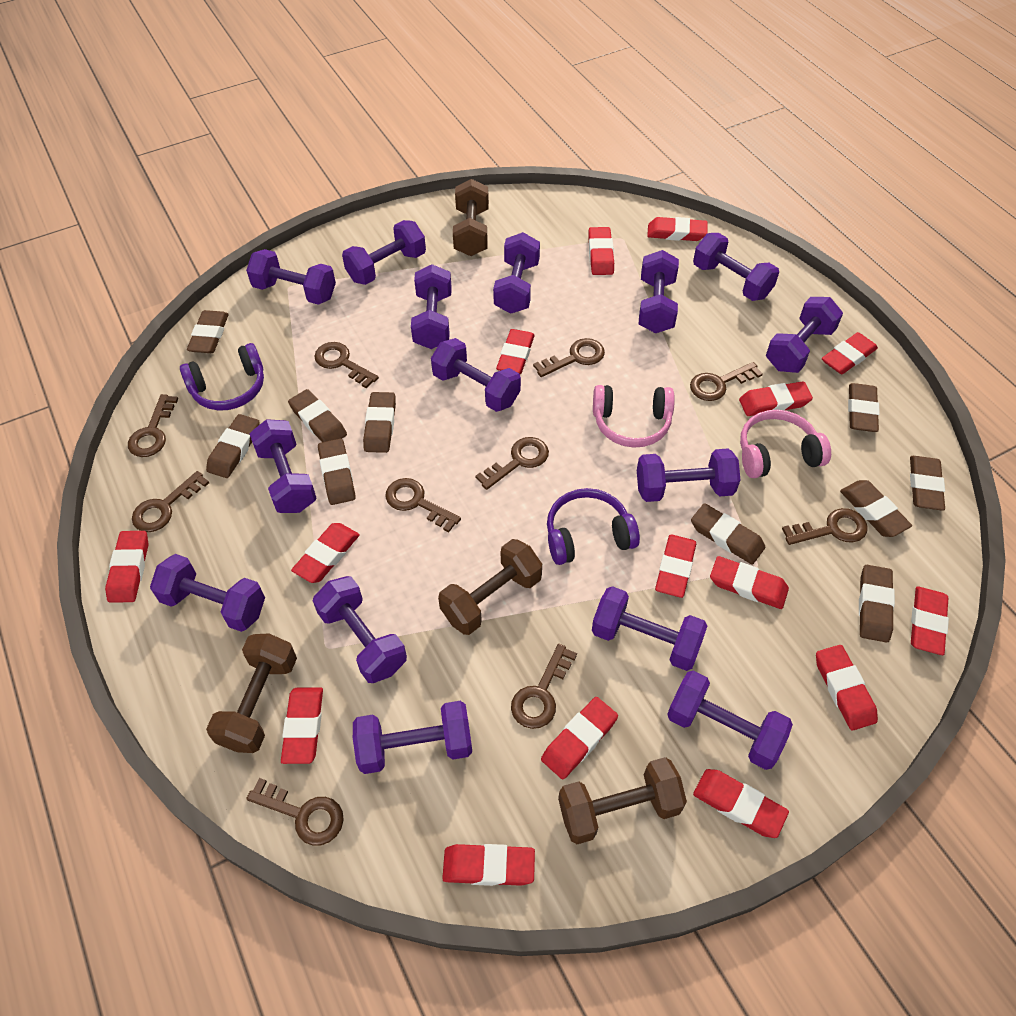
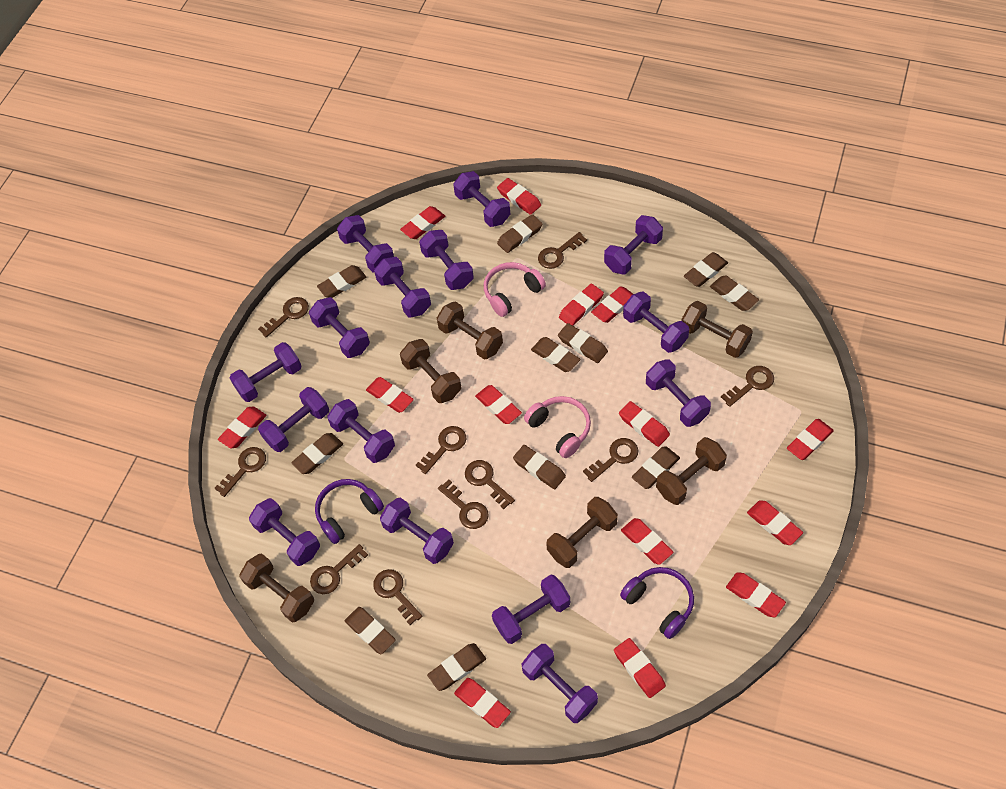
brown dumbbell: 4 -> 6
brown eraser: 10 -> 11
red eraser: 15 -> 14

